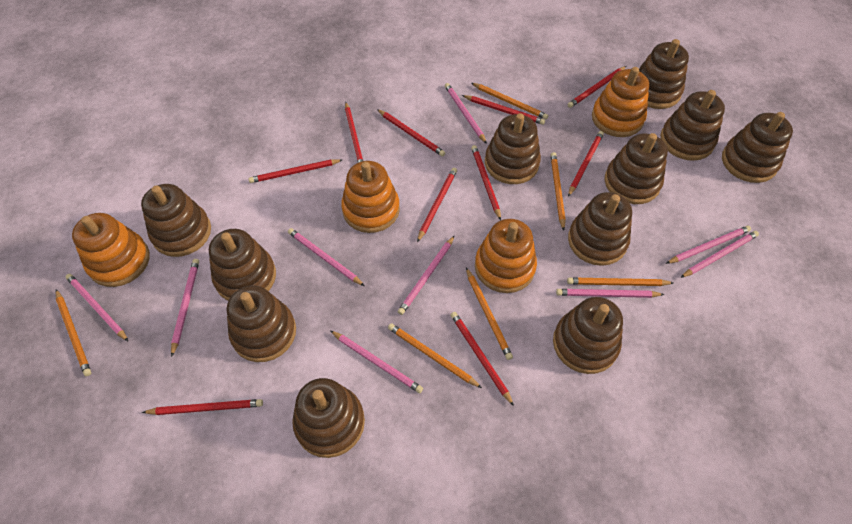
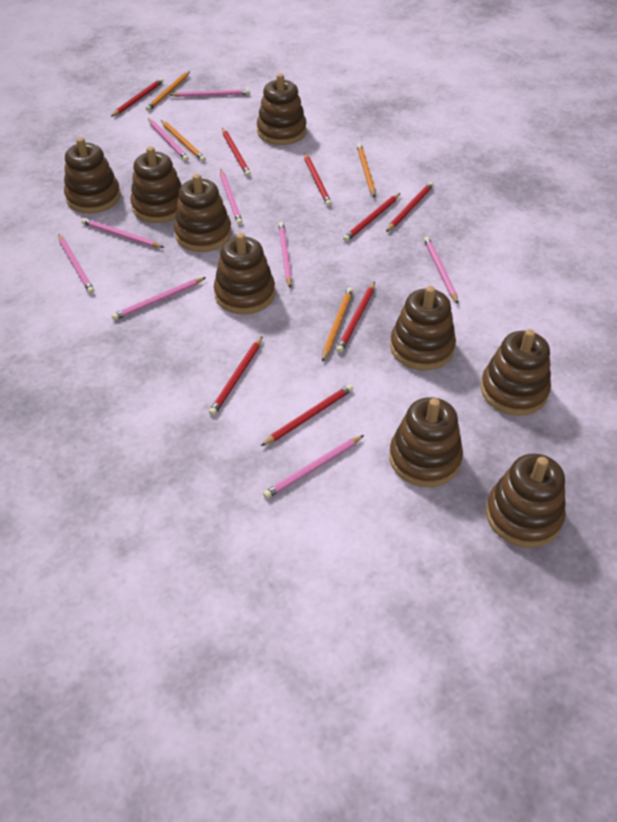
brown stacking toy: 11 -> 9
orange pencil: 6 -> 4
orange stacking toy: 4 -> 0
red pencil: 10 -> 8

